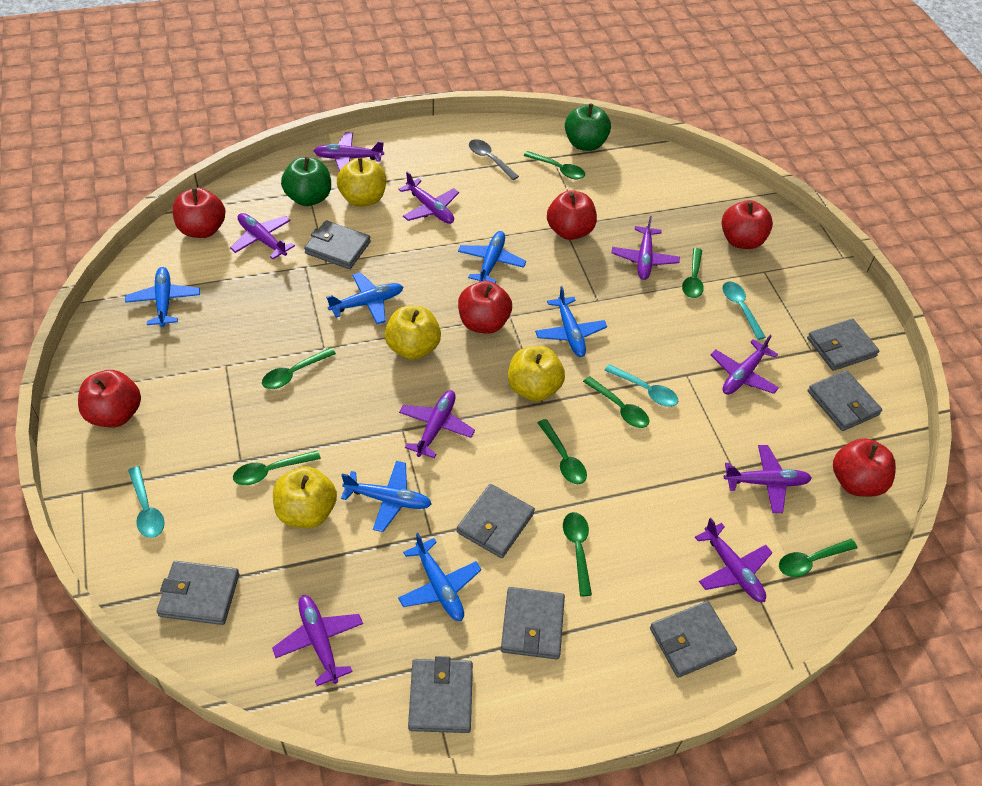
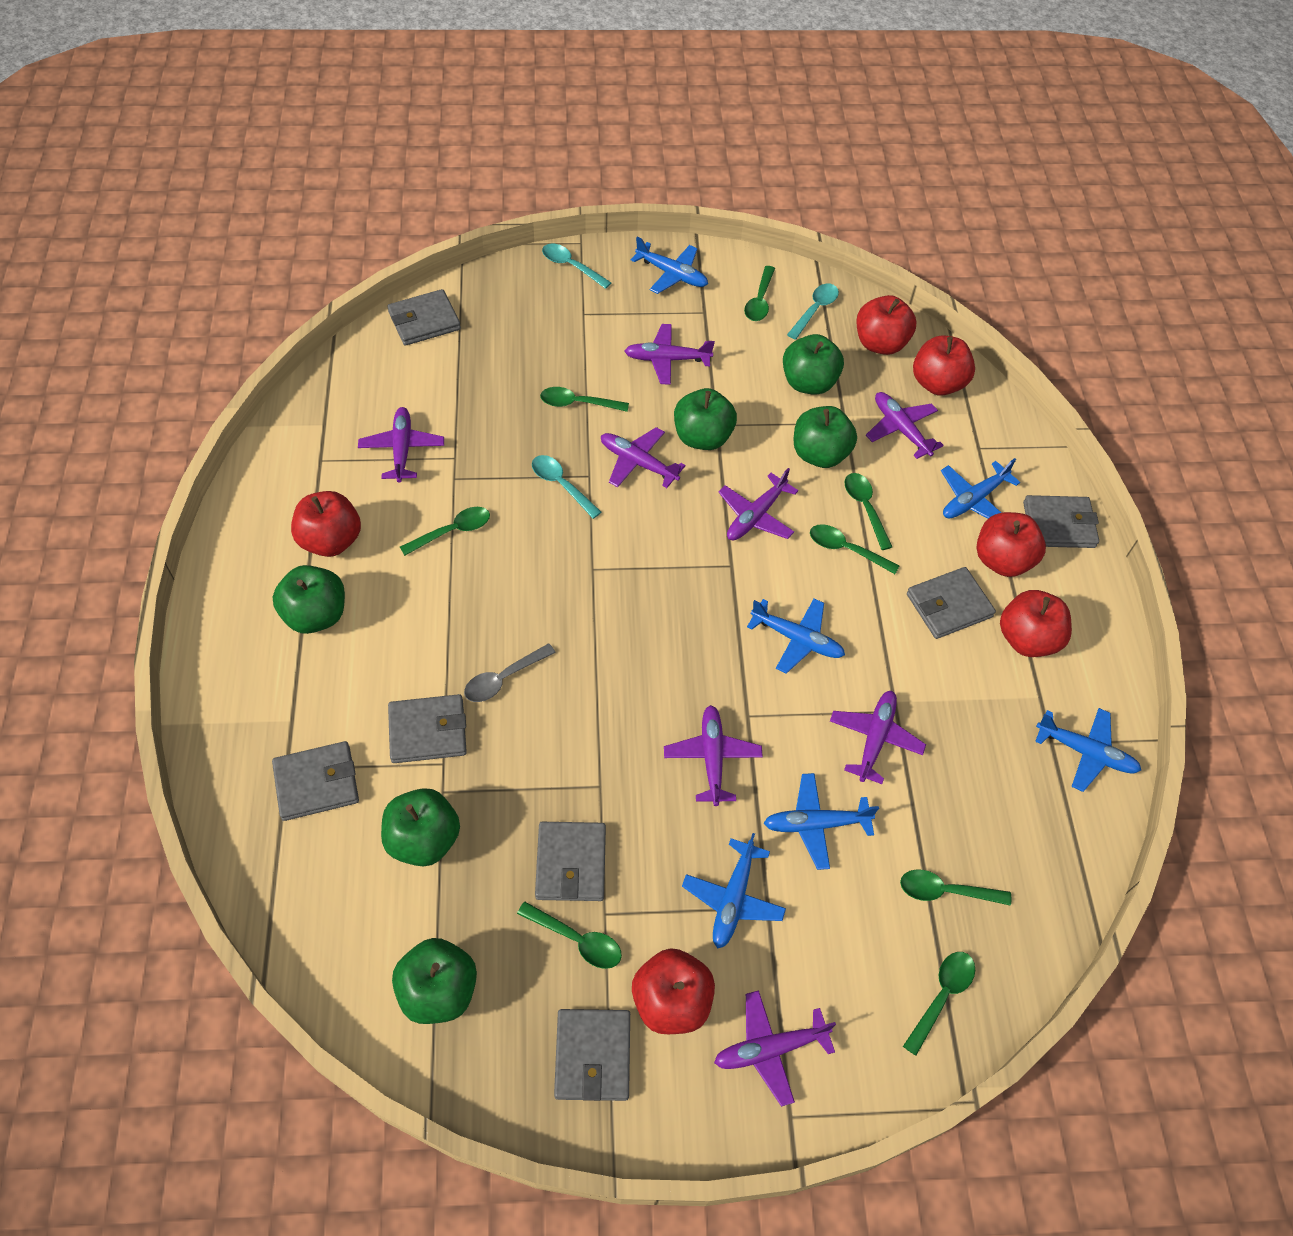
green apple: 2 -> 6
grey wallet: 8 -> 7
purple plane: 9 -> 8
yellow apple: 4 -> 0

